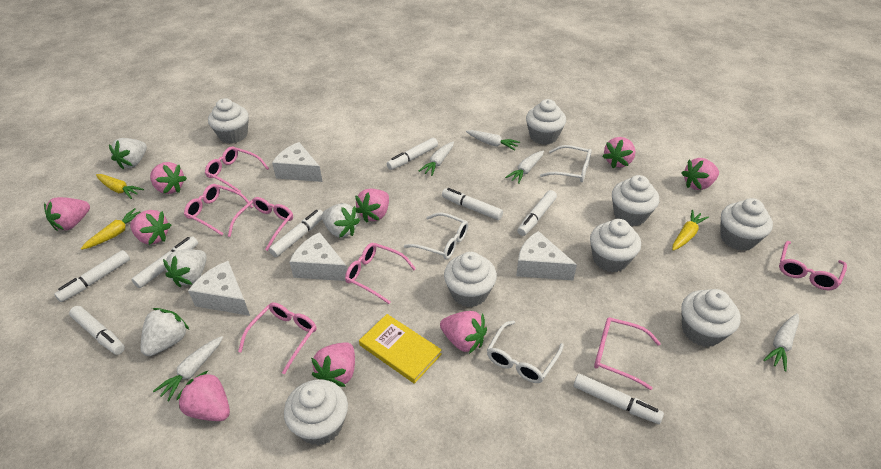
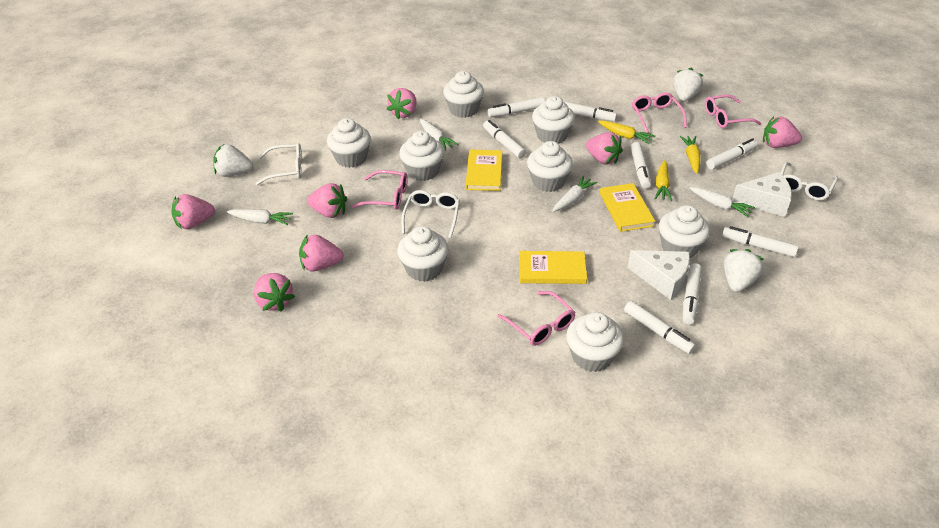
pink glasses: 7 -> 4
pink strawberry: 9 -> 7
white carrot: 5 -> 4
white cheese: 4 -> 2
white strawberry: 4 -> 3
yellow book: 1 -> 3

